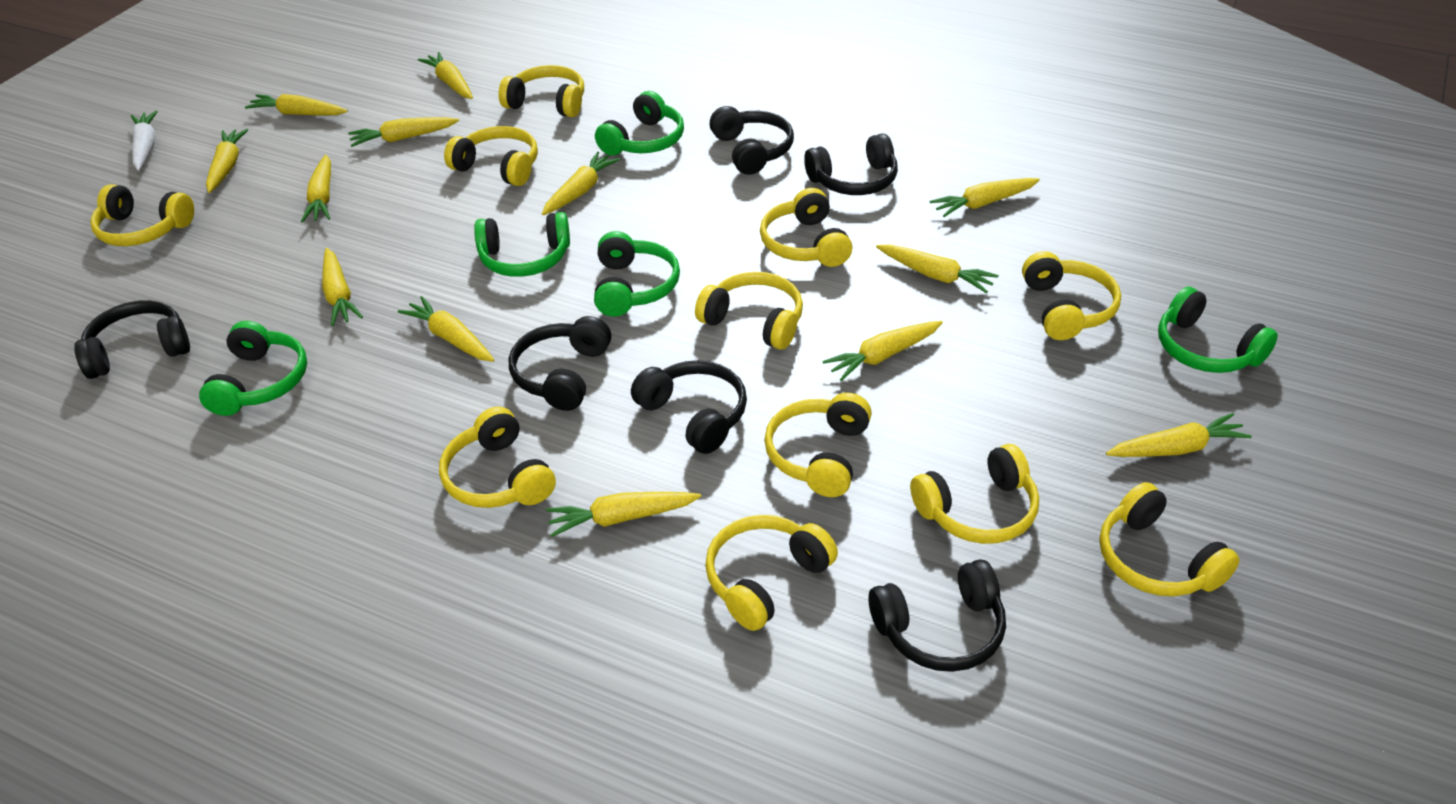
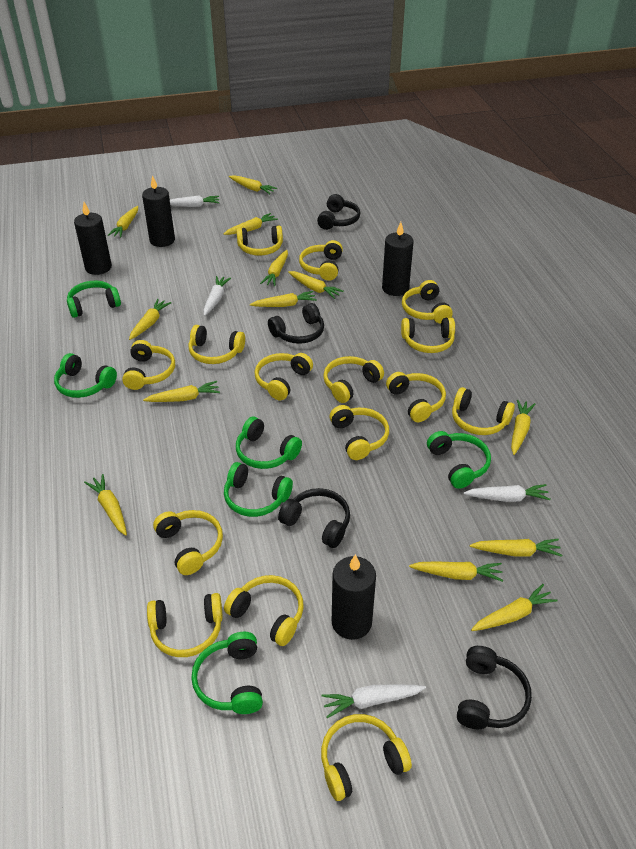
black candle: 0 -> 4
black headphones: 6 -> 4
green headphones: 5 -> 6
white carrot: 1 -> 4
yellow headphones: 11 -> 15

